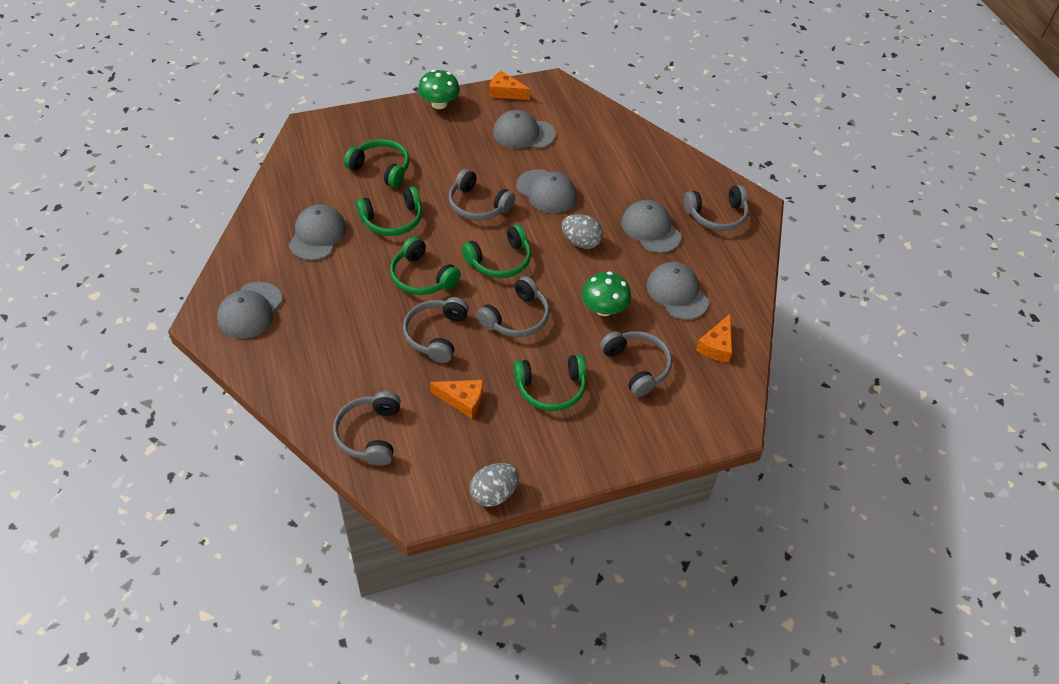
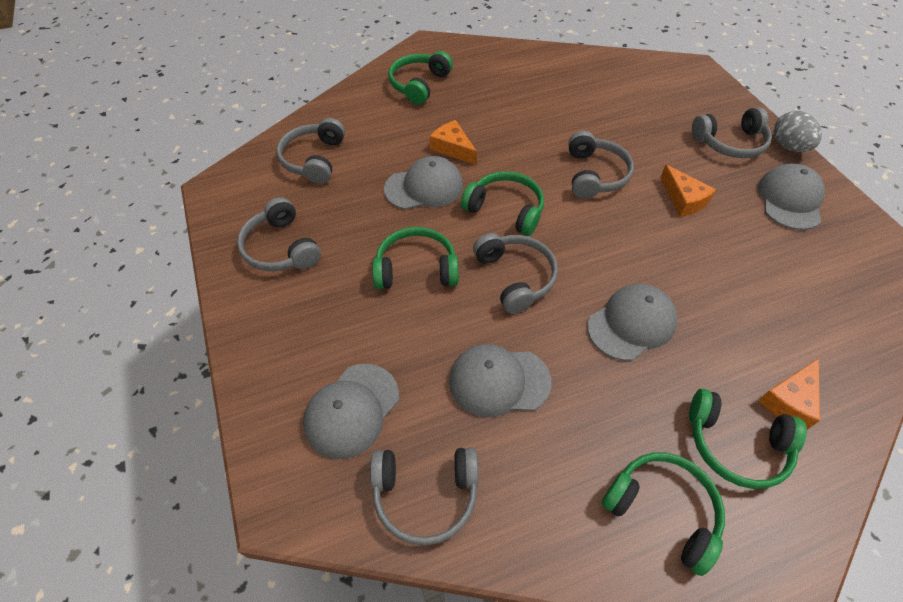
green mushroom: 2 -> 0
grey cap: 6 -> 5
grey egg: 2 -> 1

